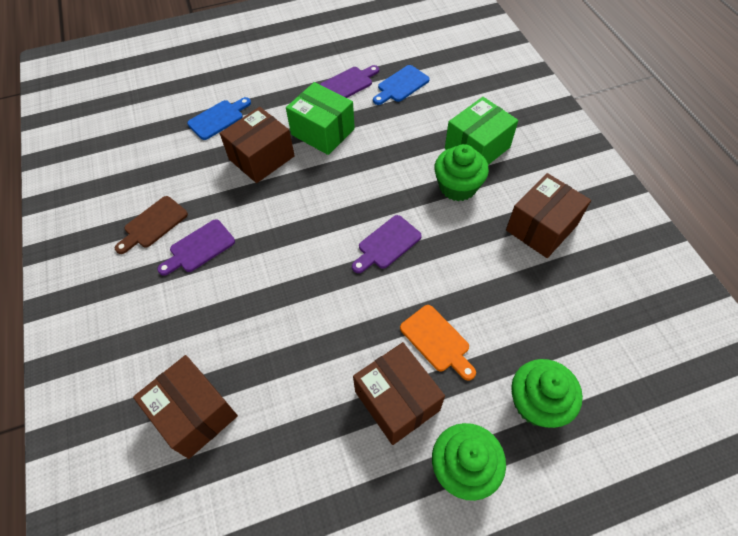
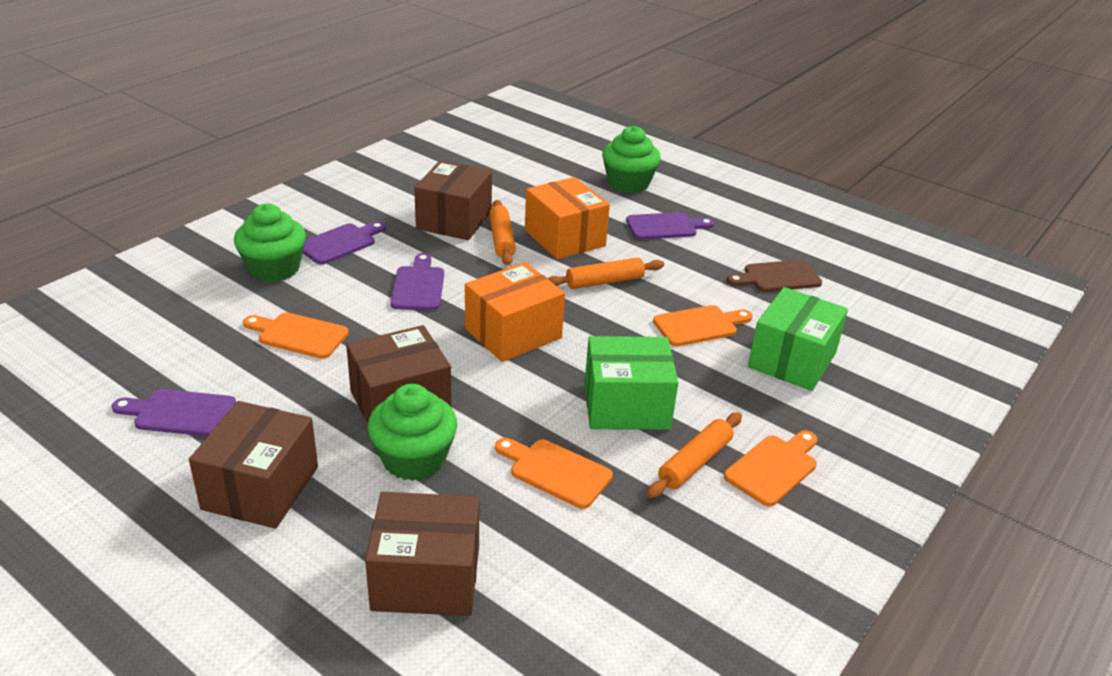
blue cutting board: 2 -> 0
orange box: 0 -> 2
orange cutting board: 1 -> 4
orange rolling pin: 0 -> 3
purple cutting board: 3 -> 4

